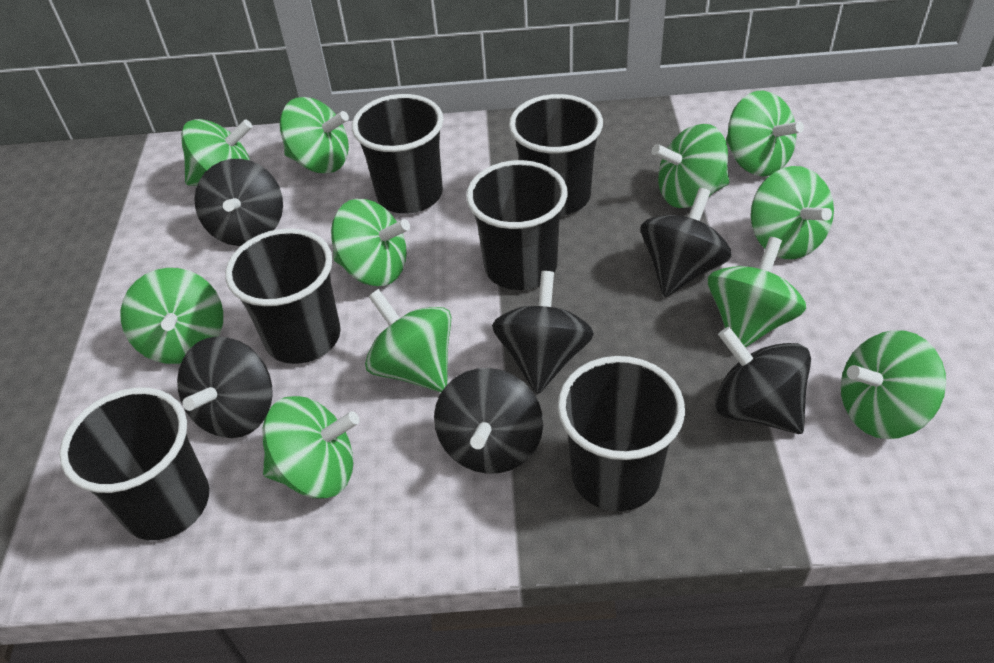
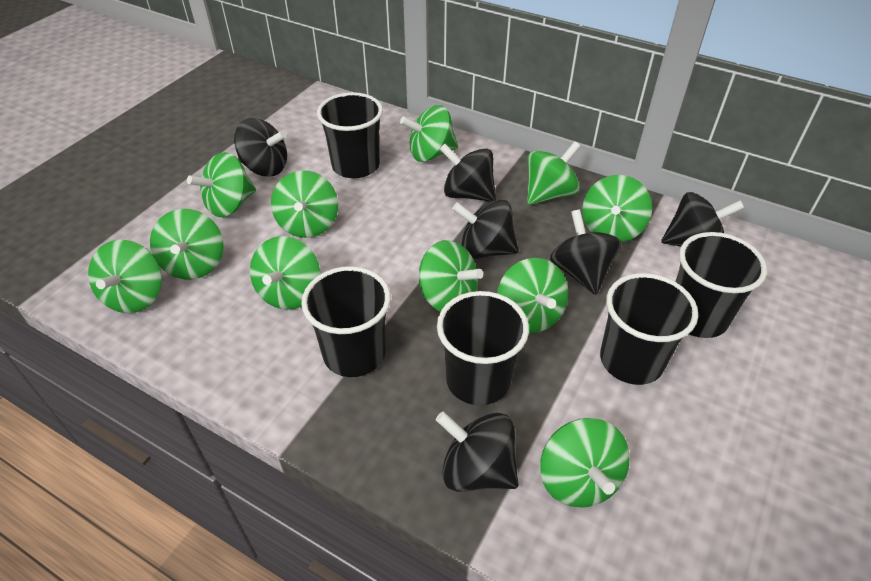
black cup: 6 -> 5

